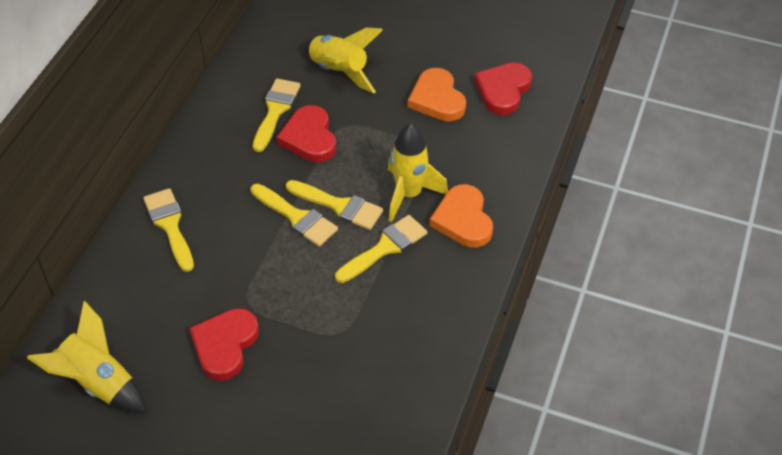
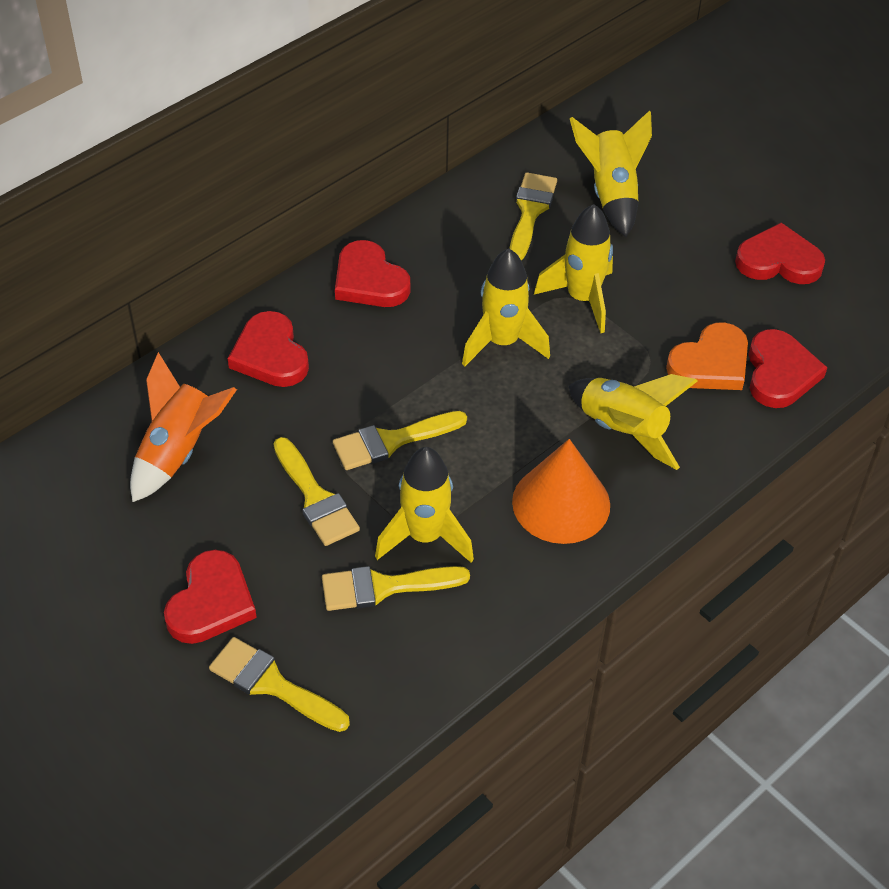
orange cone: 0 -> 1
orange heart: 2 -> 1
orange rocket: 0 -> 1
red heart: 3 -> 5
yellow rocket: 3 -> 5

